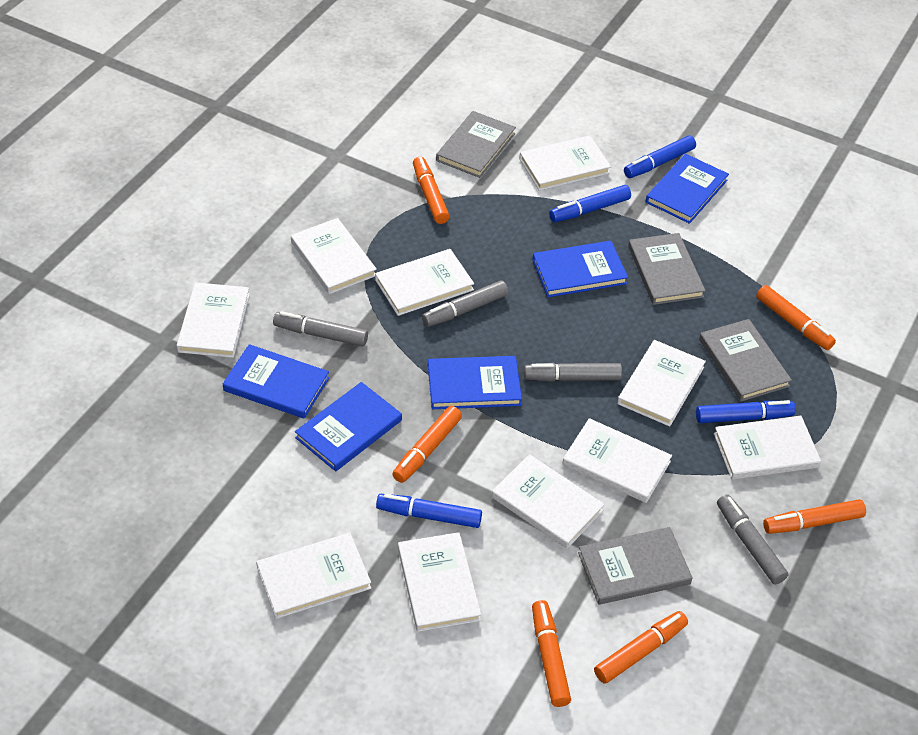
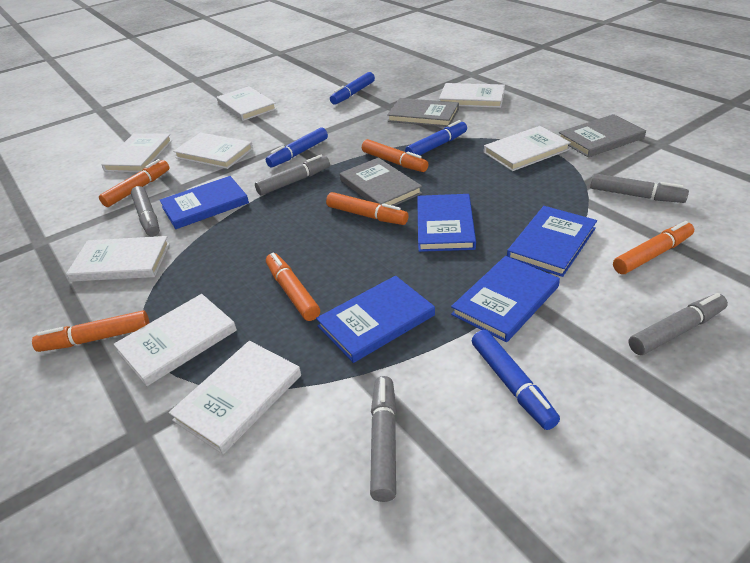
grey book: 4 -> 3
grey marker: 4 -> 5
white book: 10 -> 8

